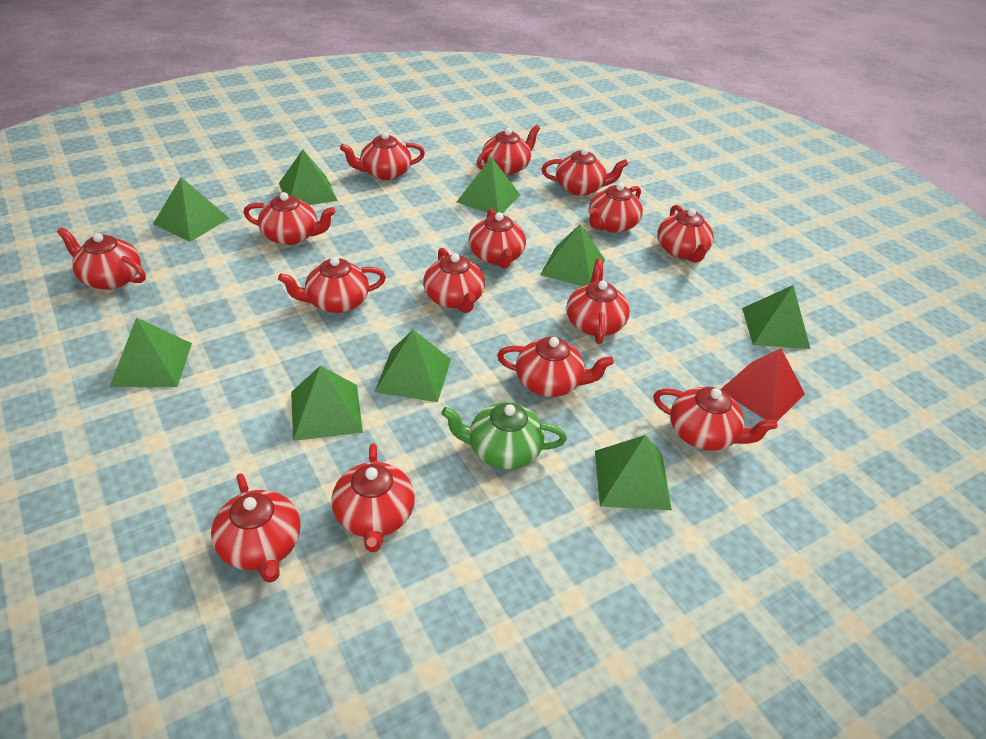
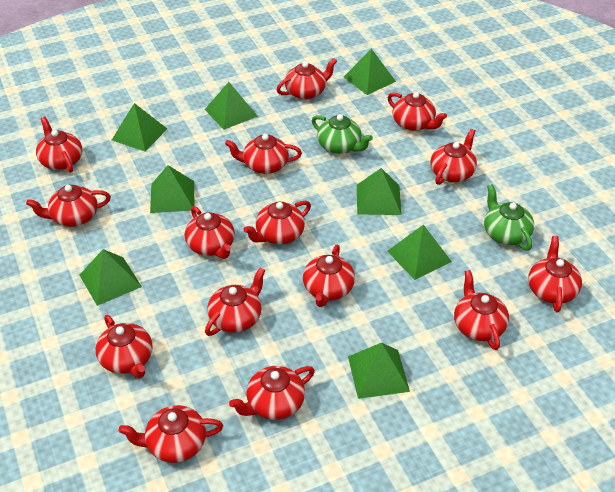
green pyramid: 9 -> 8
green teapot: 1 -> 2
red pyramid: 1 -> 0

